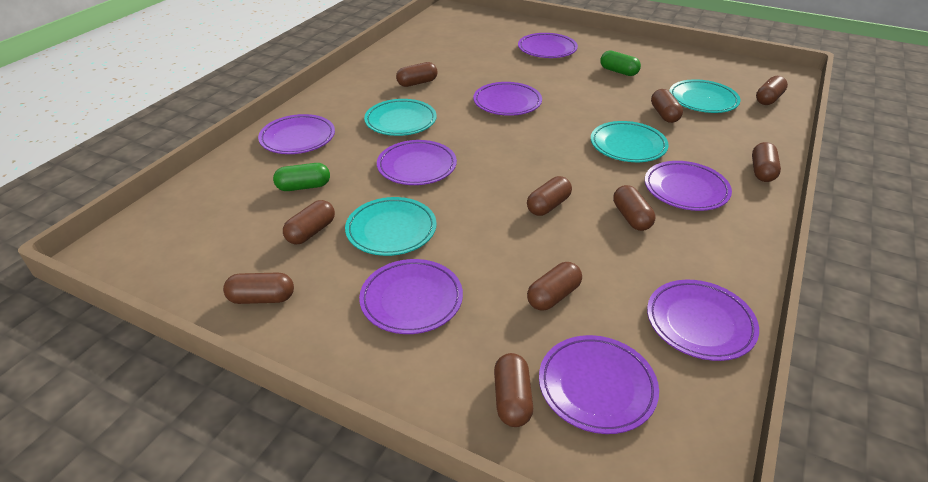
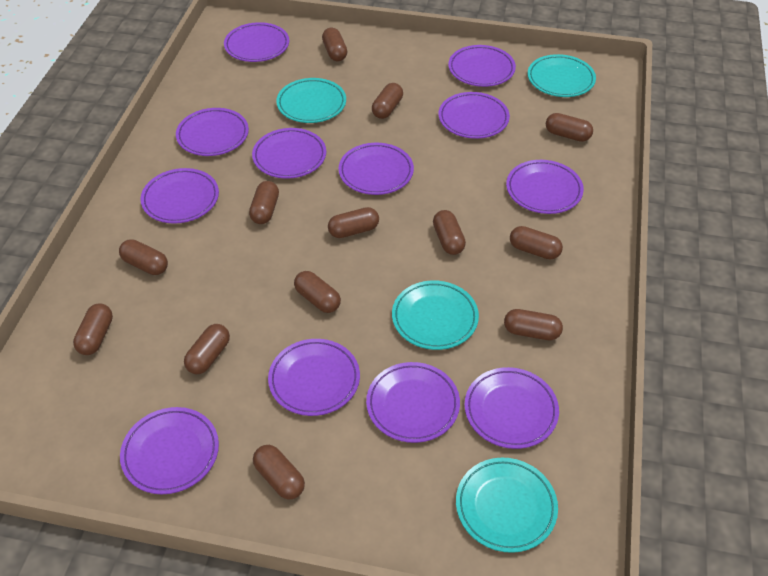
brown capsule: 10 -> 13
green capsule: 2 -> 0
purple plate: 8 -> 12

